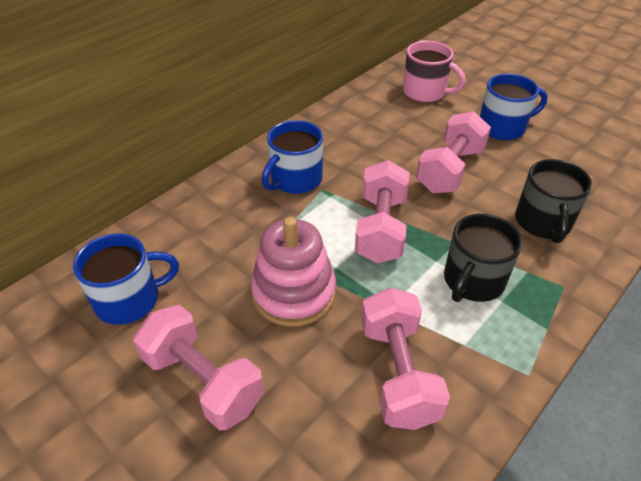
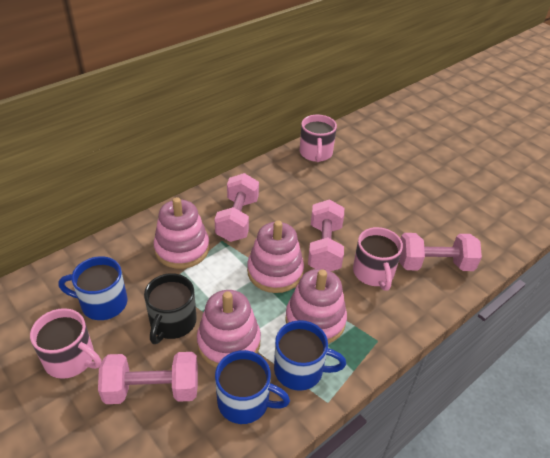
black mug: 2 -> 1
pink mug: 1 -> 3
pink stacking toy: 1 -> 4

